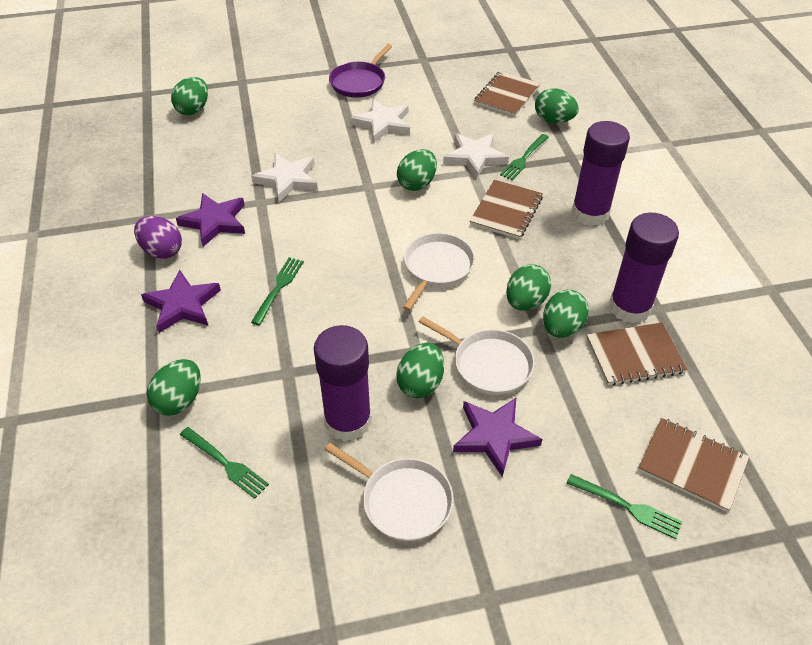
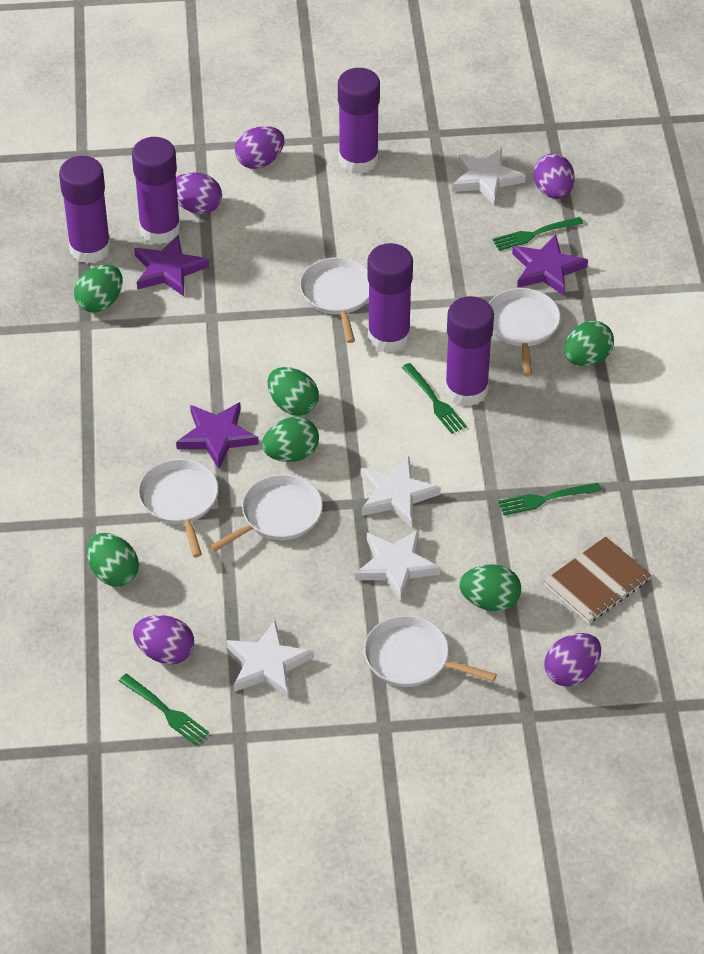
brown notebook: 4 -> 1
green egg: 7 -> 6
purple egg: 1 -> 5
purple glue stick: 3 -> 5
purple pan: 1 -> 0
white pan: 3 -> 5
white star: 3 -> 4

